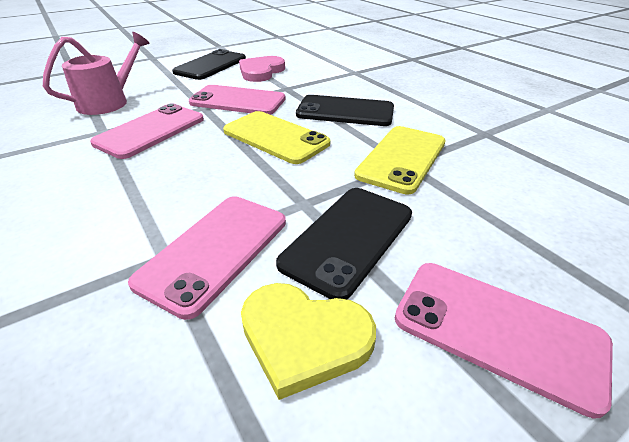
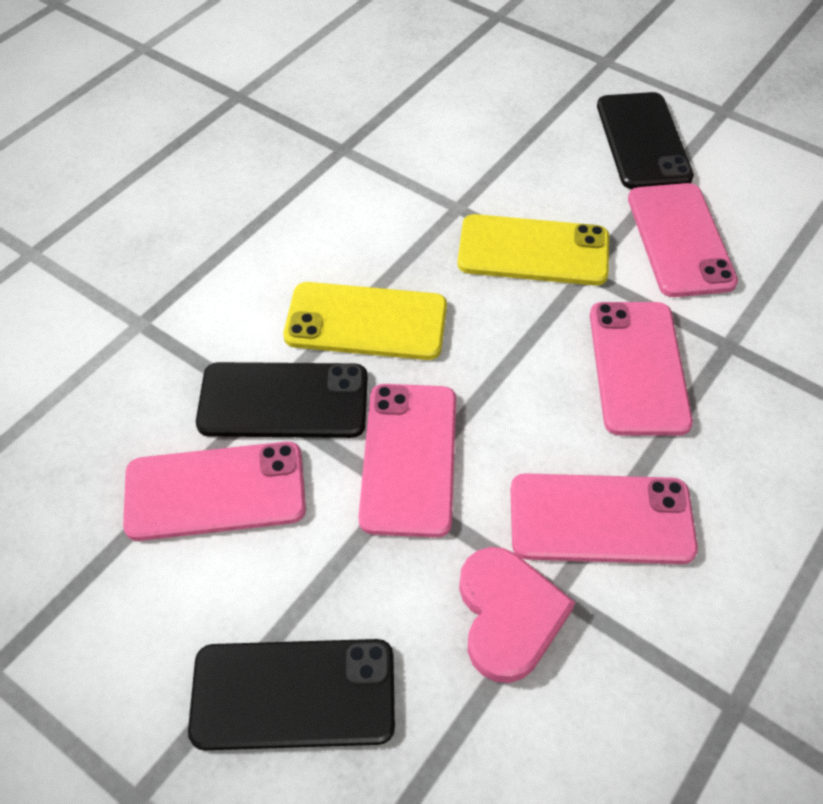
pink phone: 4 -> 5
pink watering can: 1 -> 0
yellow heart: 1 -> 0

